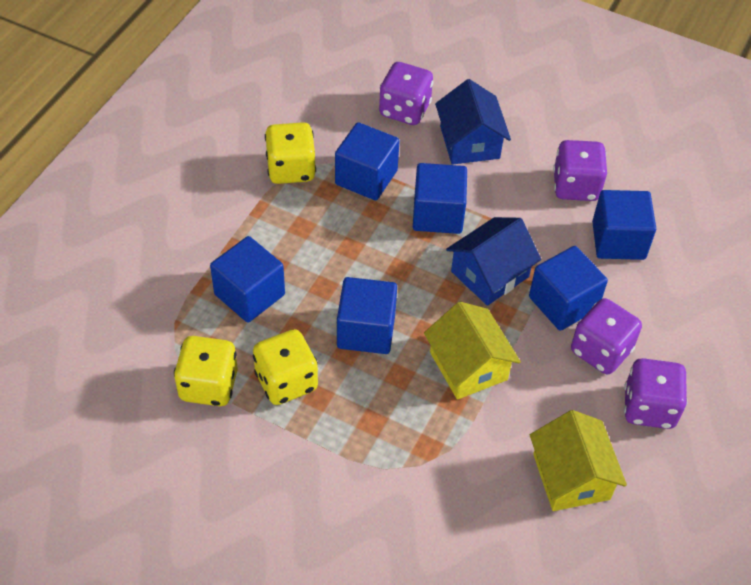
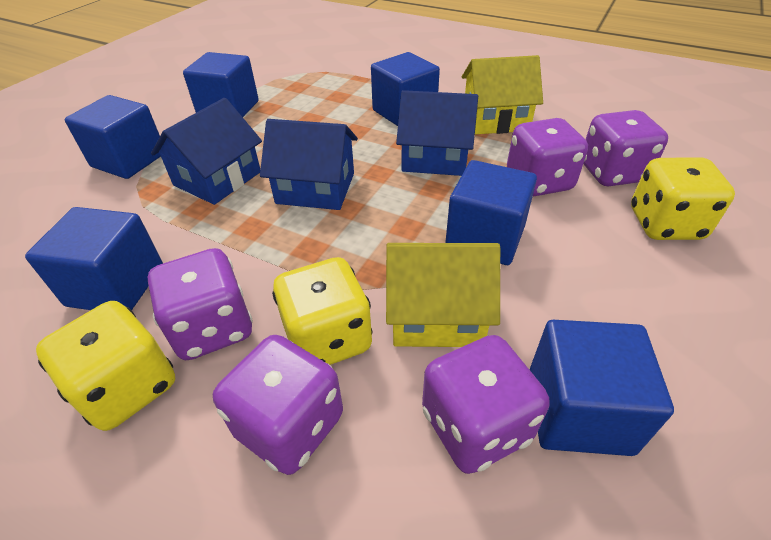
blue house: 2 -> 3
purple dice: 4 -> 5

